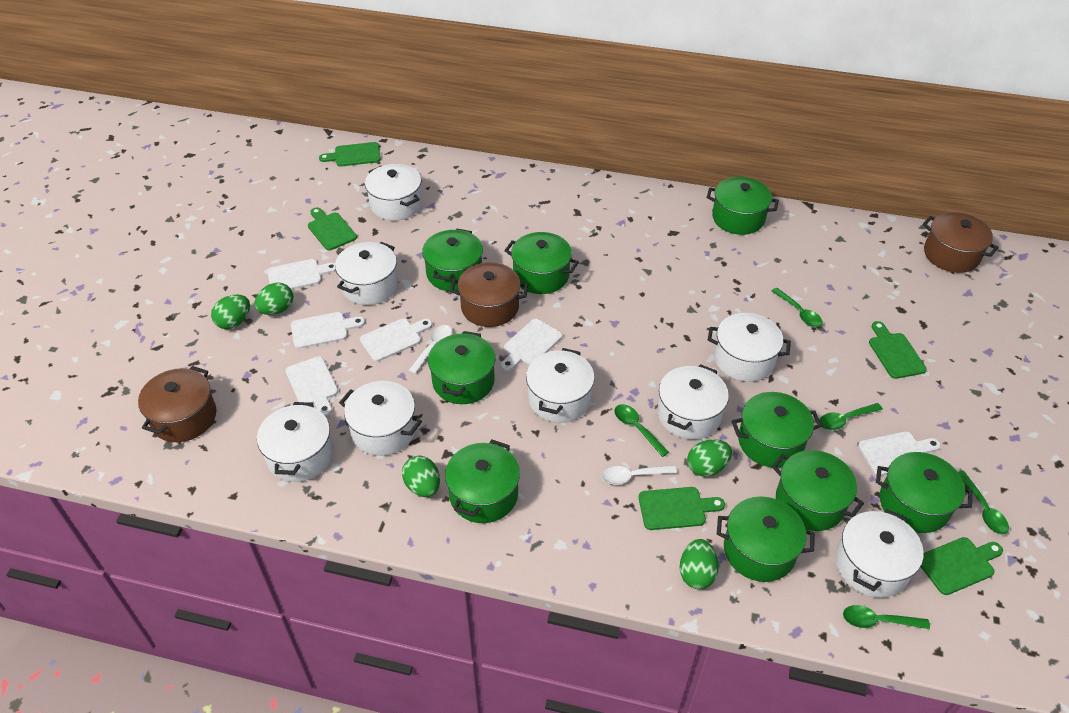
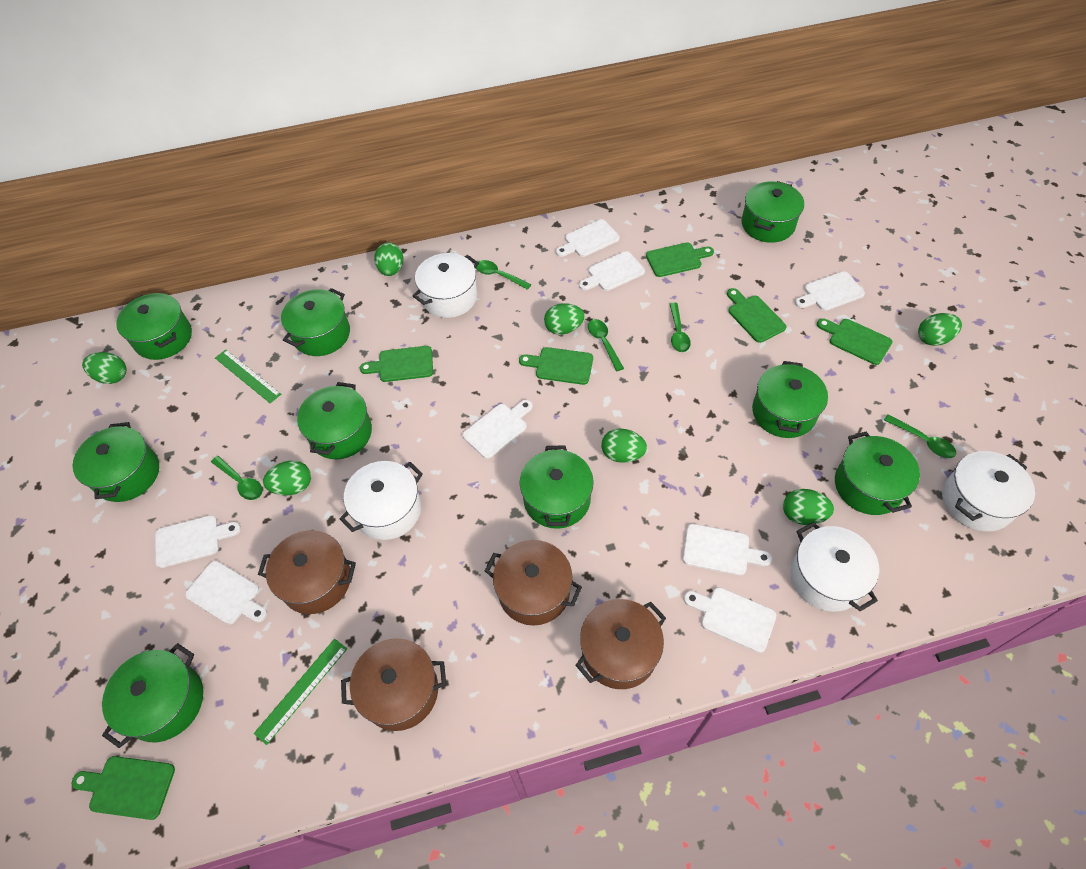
brown pot: 3 -> 4
green cutting board: 5 -> 6
green egg: 5 -> 7
green ruler: 0 -> 2
white cutting board: 6 -> 8
white pot: 8 -> 4
white spoon: 2 -> 0

